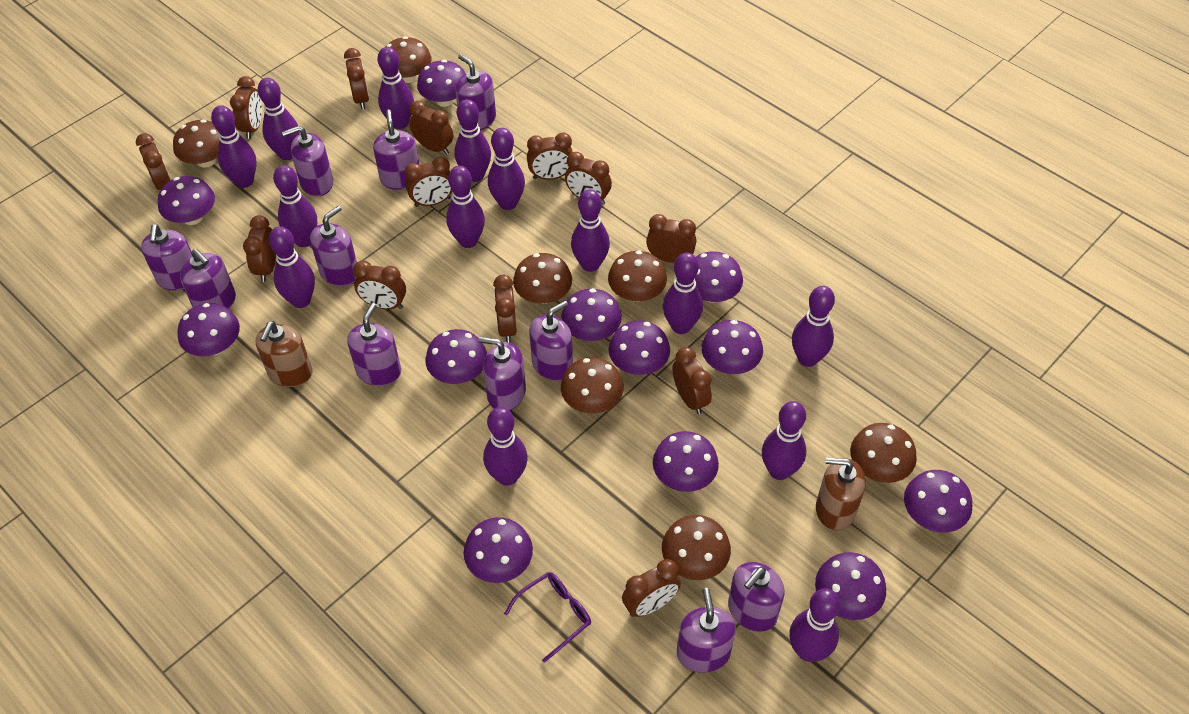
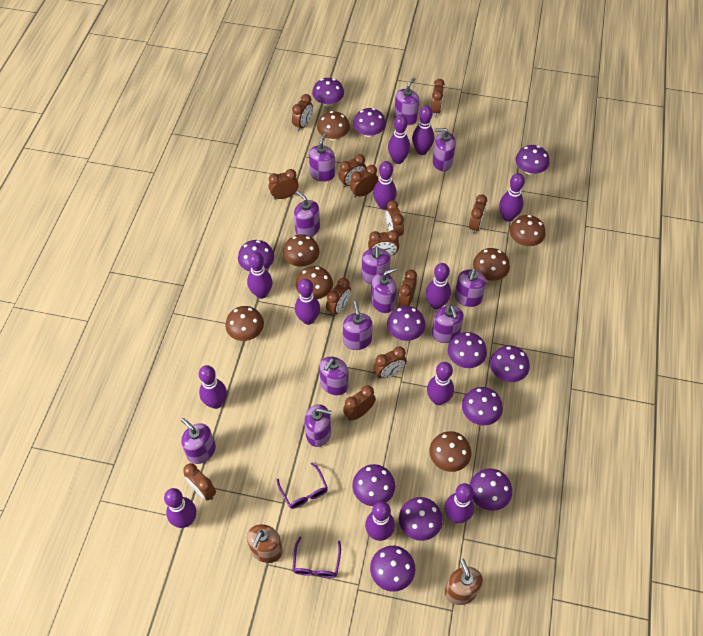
purple bowling pin: 14 -> 12
purple glasses: 1 -> 2
purple soap dispenser: 11 -> 12

